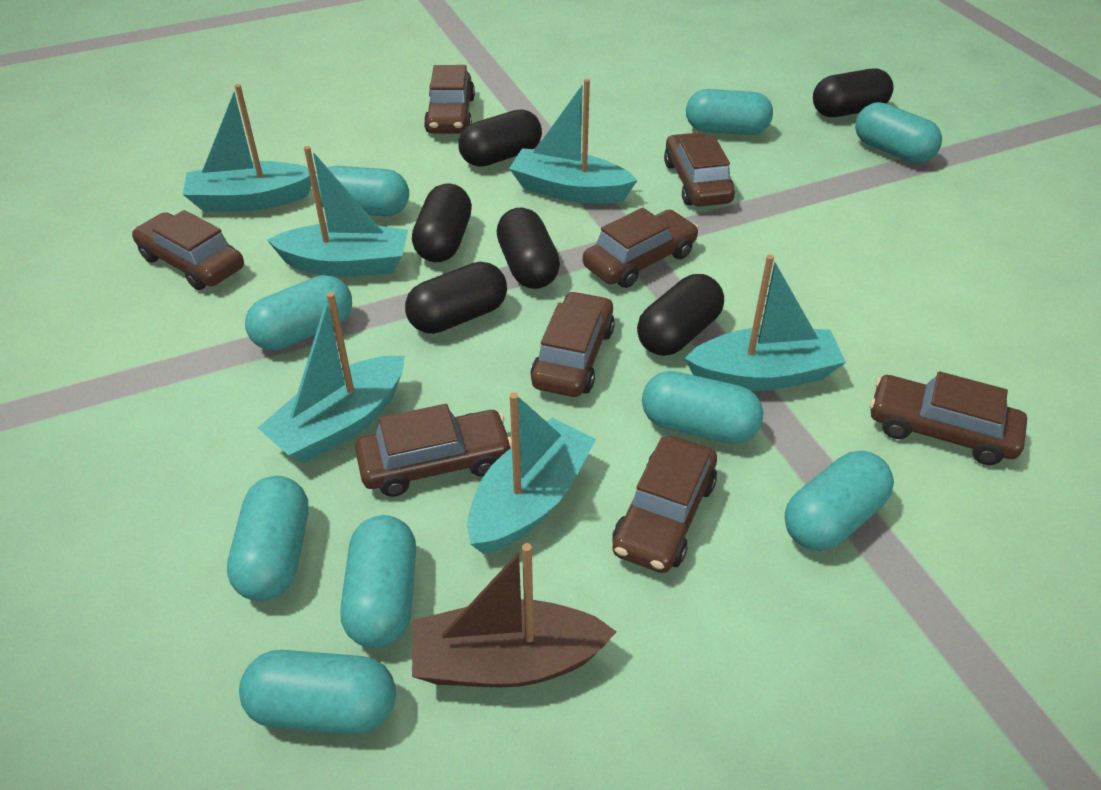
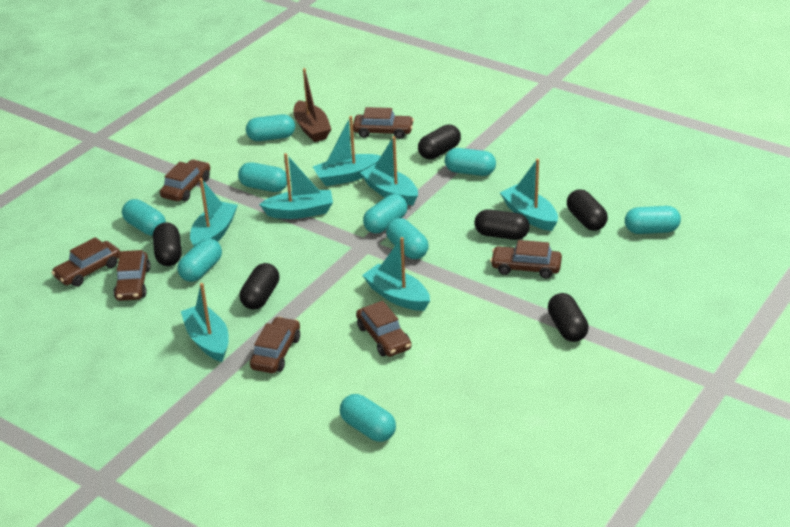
brown car: 8 -> 7
turquoise boat: 6 -> 7

